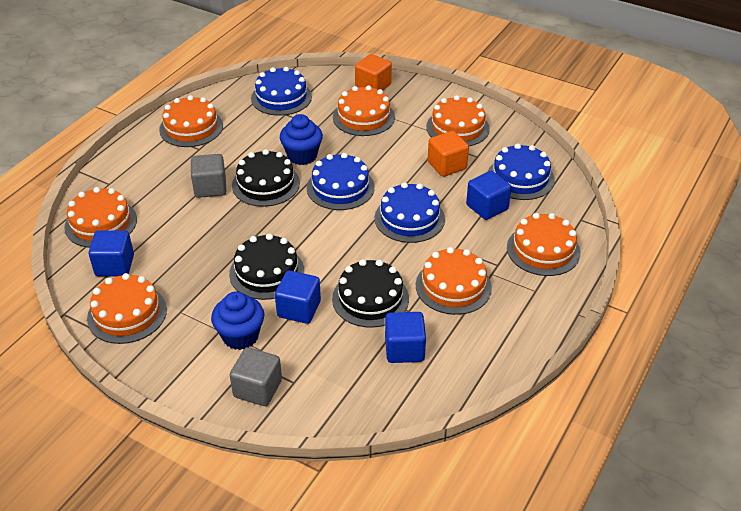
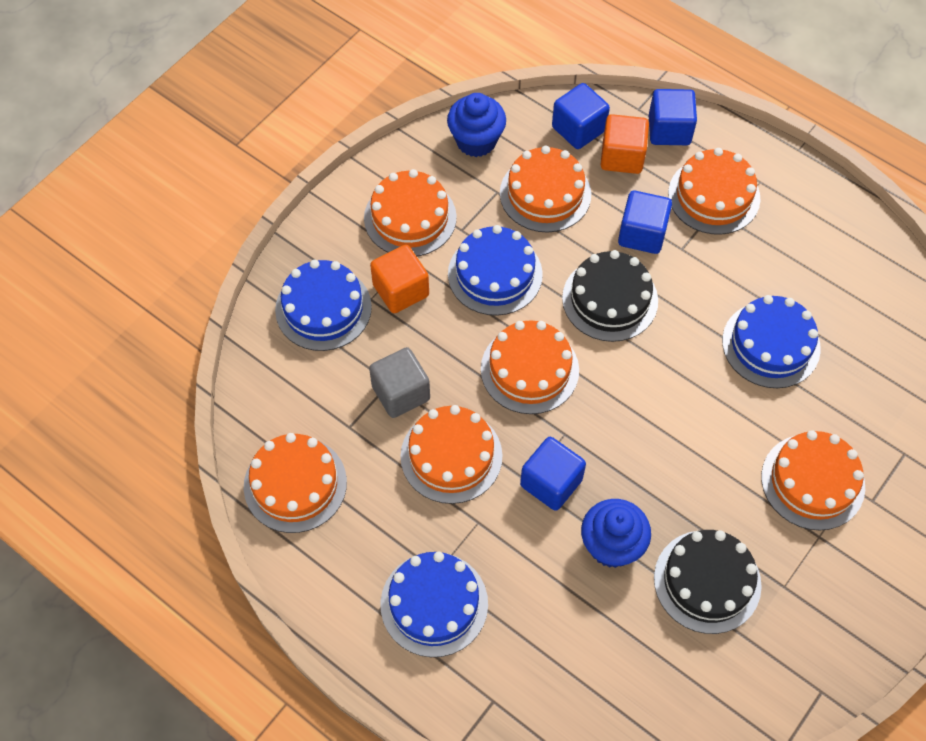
black cake: 3 -> 2
grey cube: 2 -> 1

